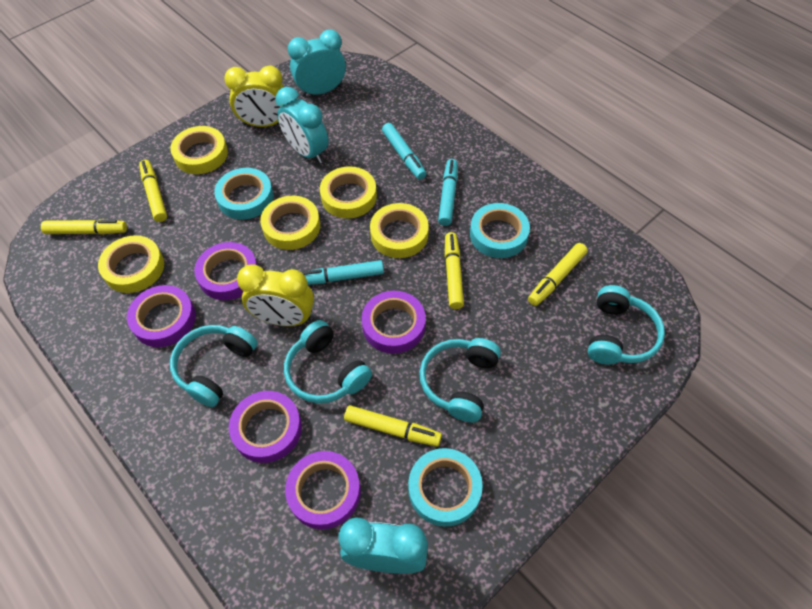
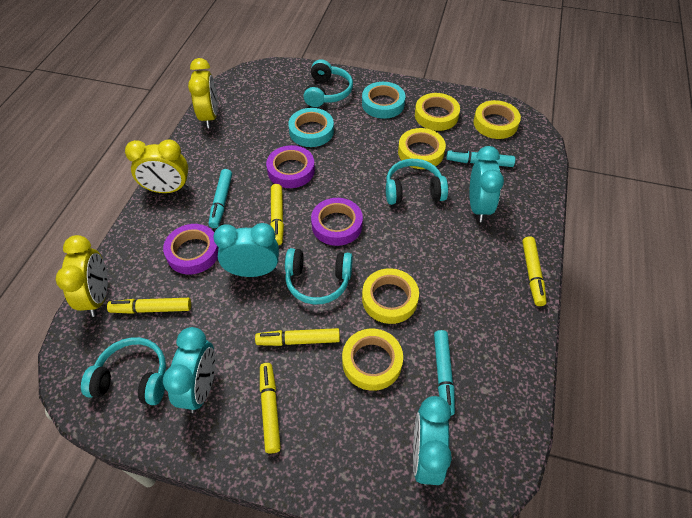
purple tape: 5 -> 3
turquoise clock: 3 -> 4
turquoise tape: 3 -> 2
yellow clock: 2 -> 3

